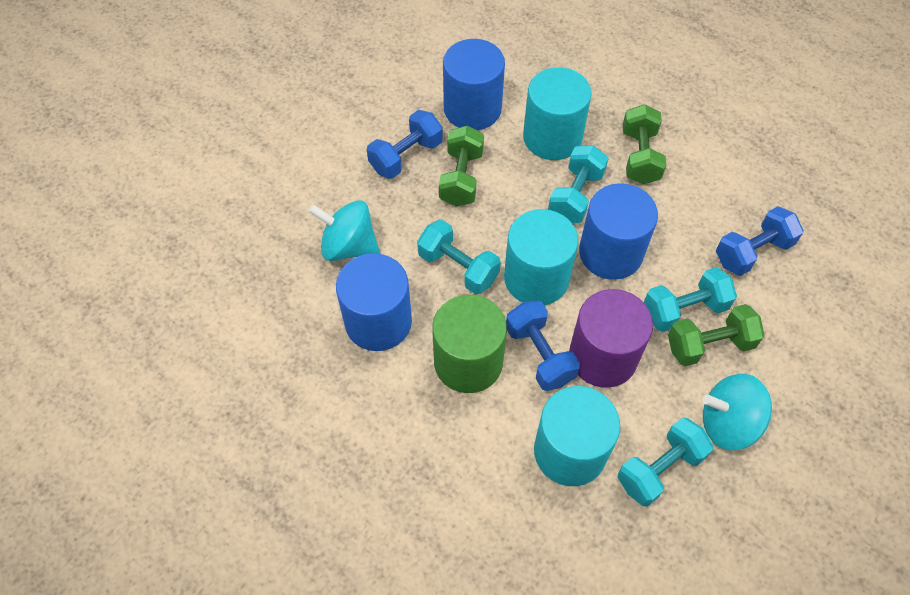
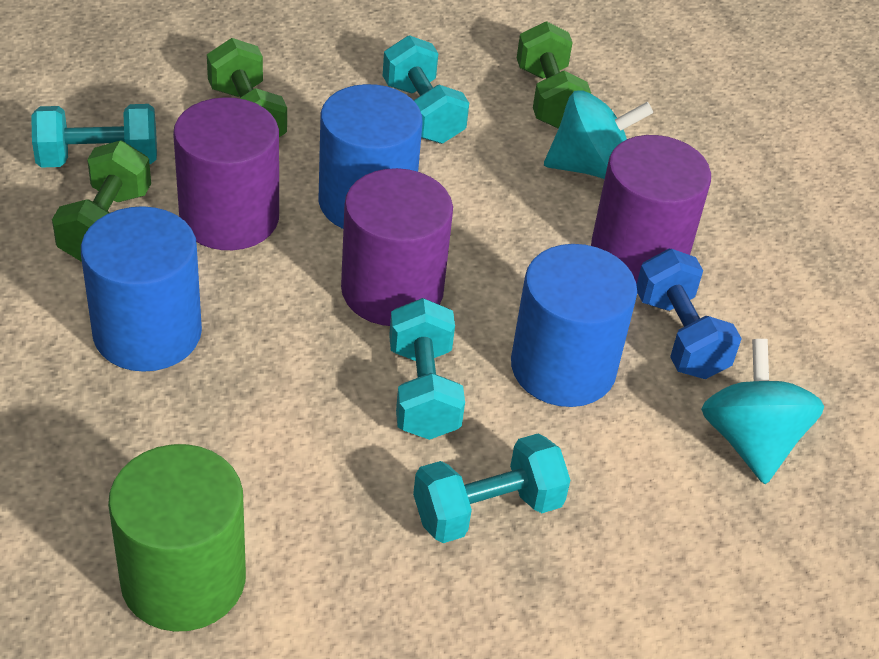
blue dumbbell: 3 -> 1
purple cylinder: 1 -> 3
turquoise cylinder: 3 -> 0

